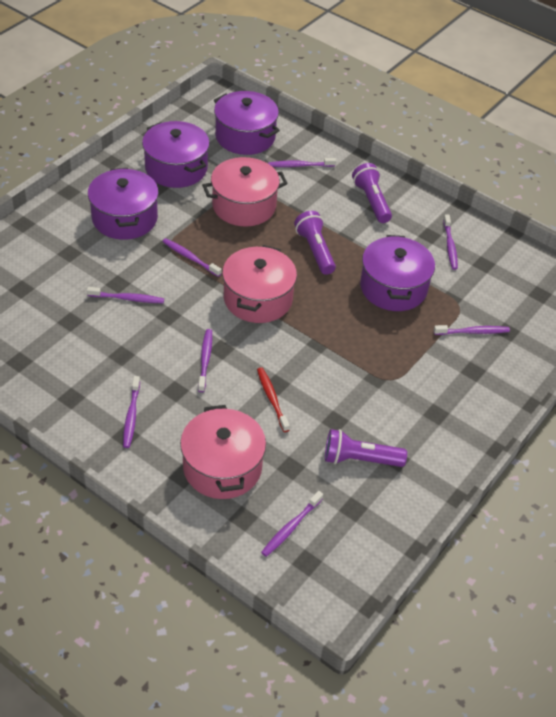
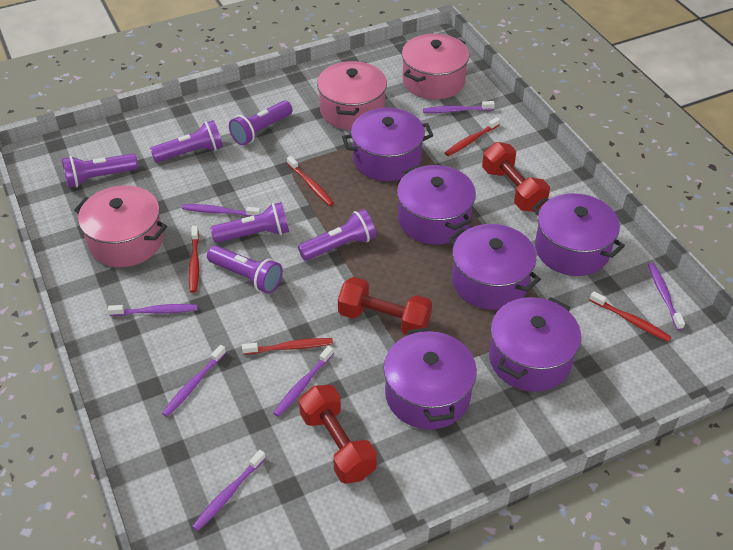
purple flashlight: 3 -> 6
purple pot: 4 -> 6
purple toothbrush: 8 -> 7
red dumbbell: 0 -> 3
red toothbrush: 1 -> 5

